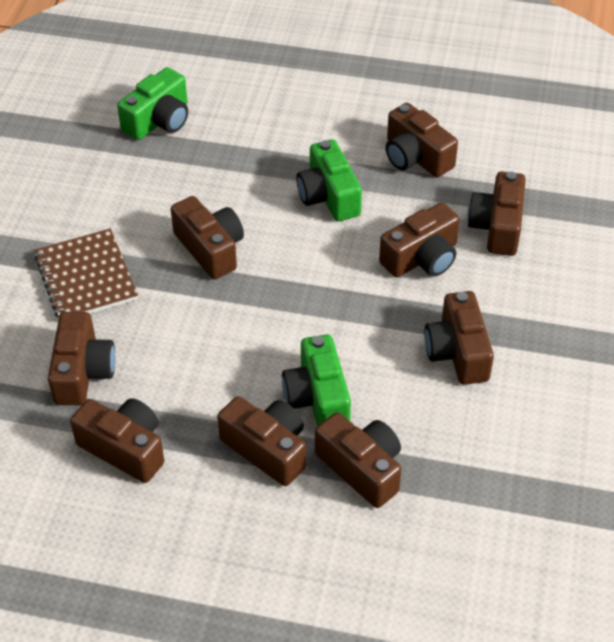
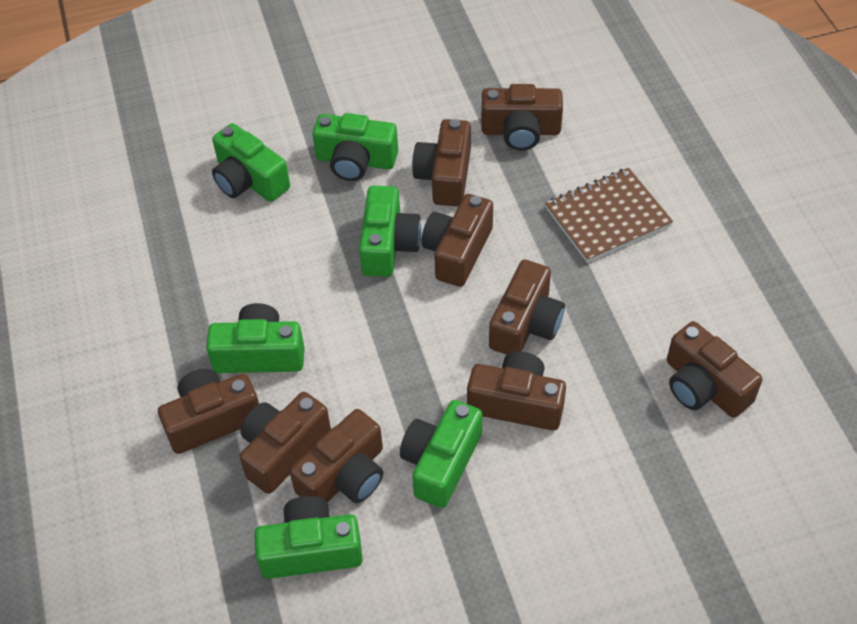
green camera: 3 -> 6

